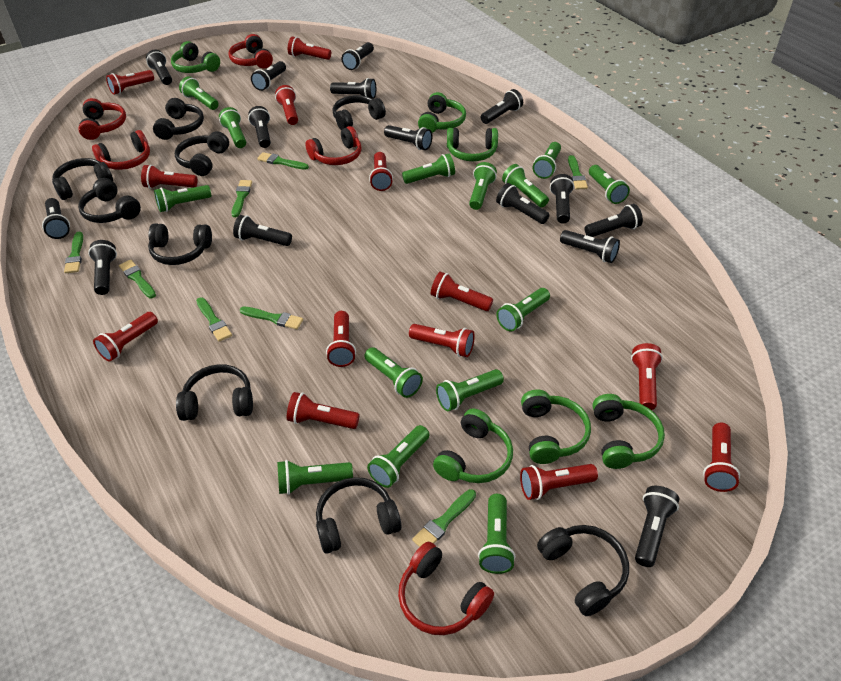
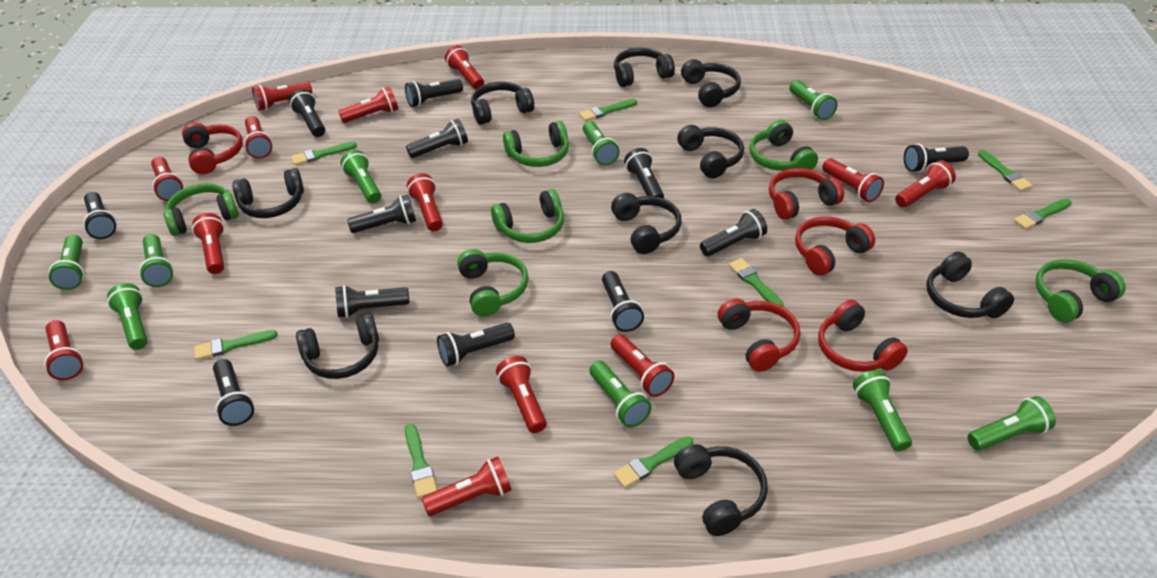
black flashlight: 15 -> 12
green flashlight: 14 -> 9

